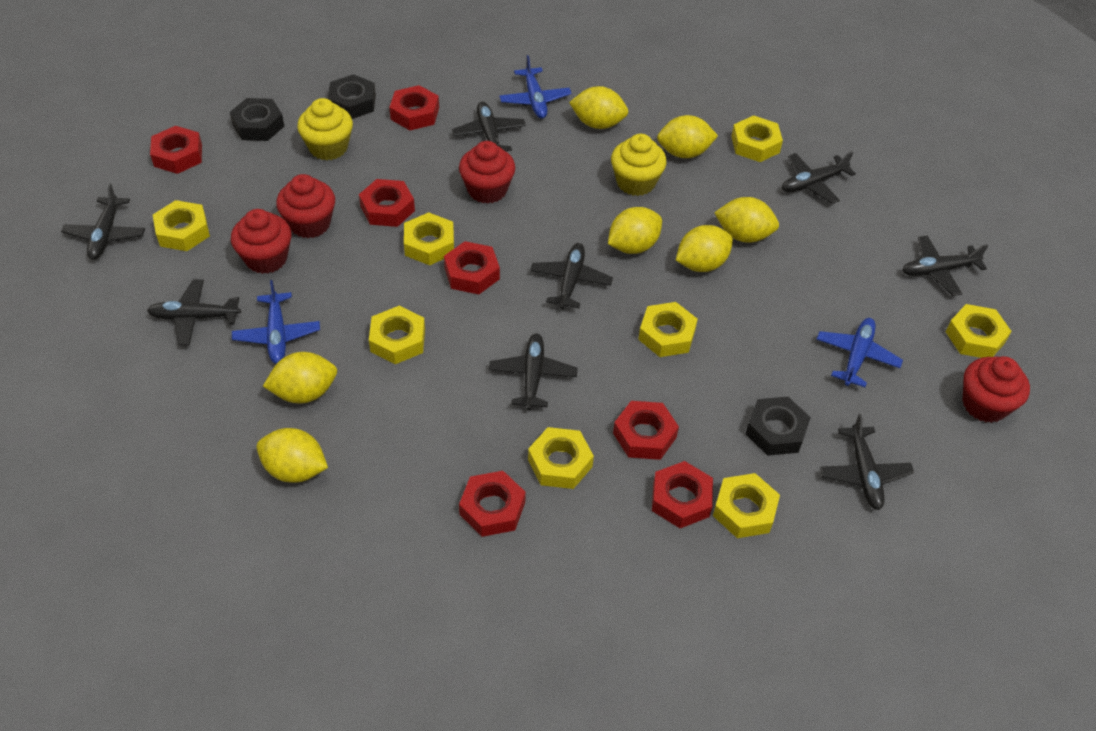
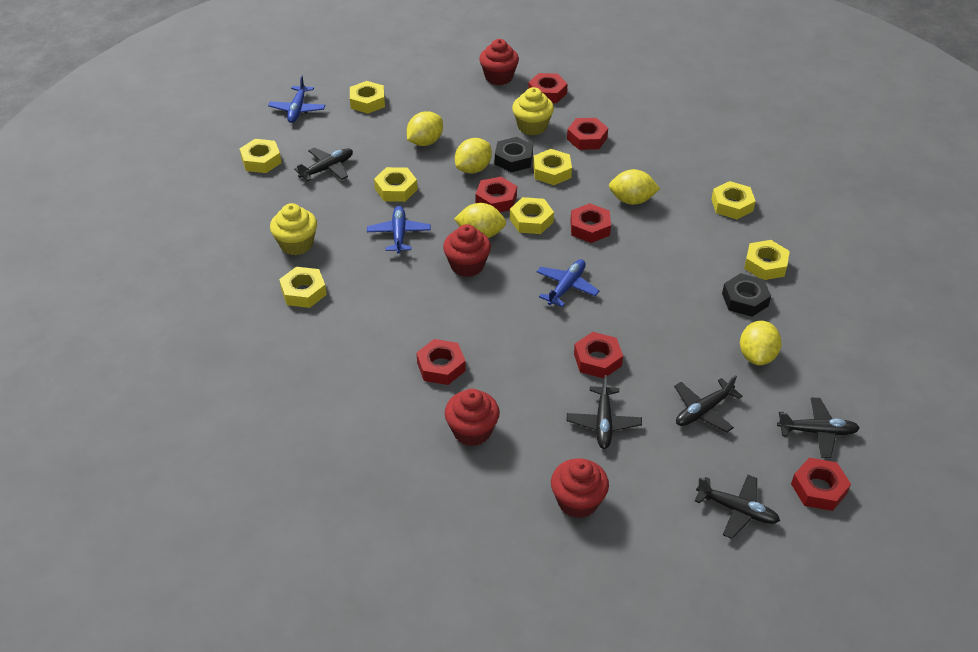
black nut: 3 -> 2
black plane: 8 -> 5
yellow lemon: 7 -> 5

